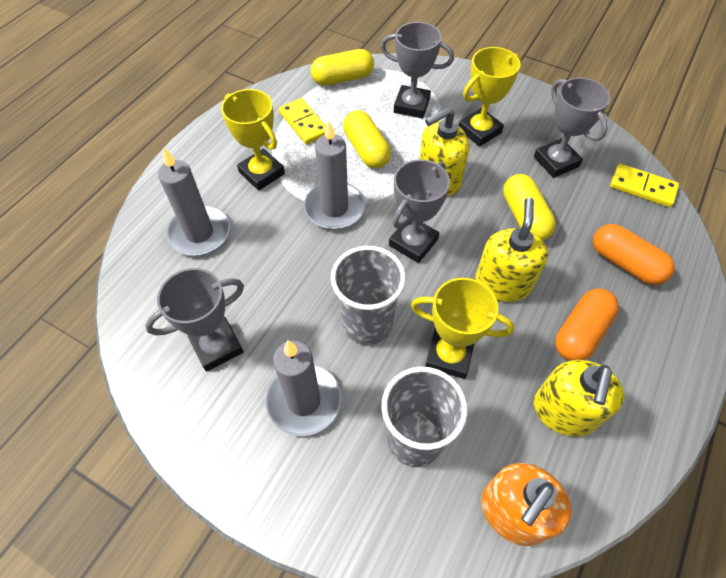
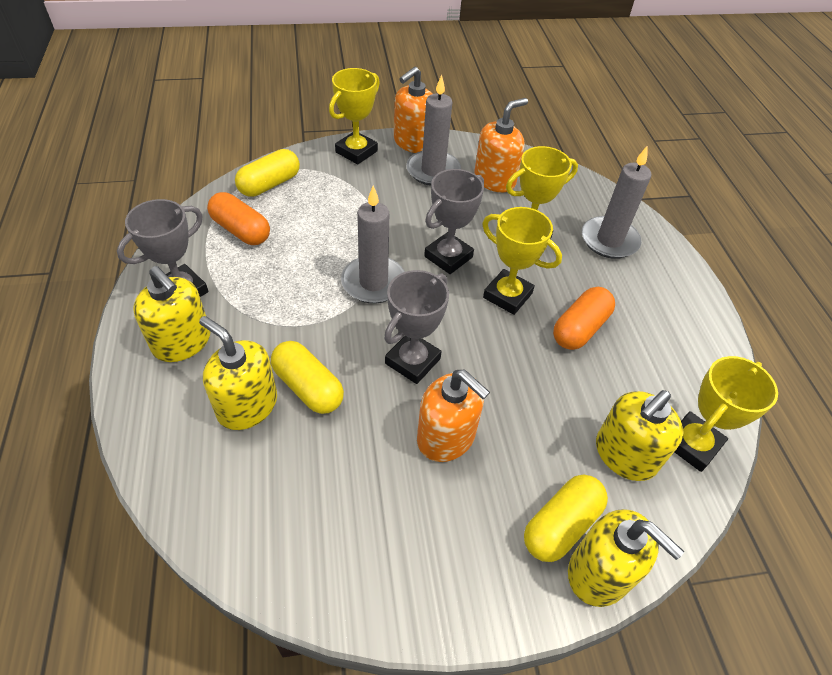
grey cup: 2 -> 0
grey trophy: 4 -> 3
orange soap dispenser: 1 -> 3
yellow domino: 2 -> 0
yellow soap dispenser: 3 -> 4
yellow trophy: 3 -> 4

